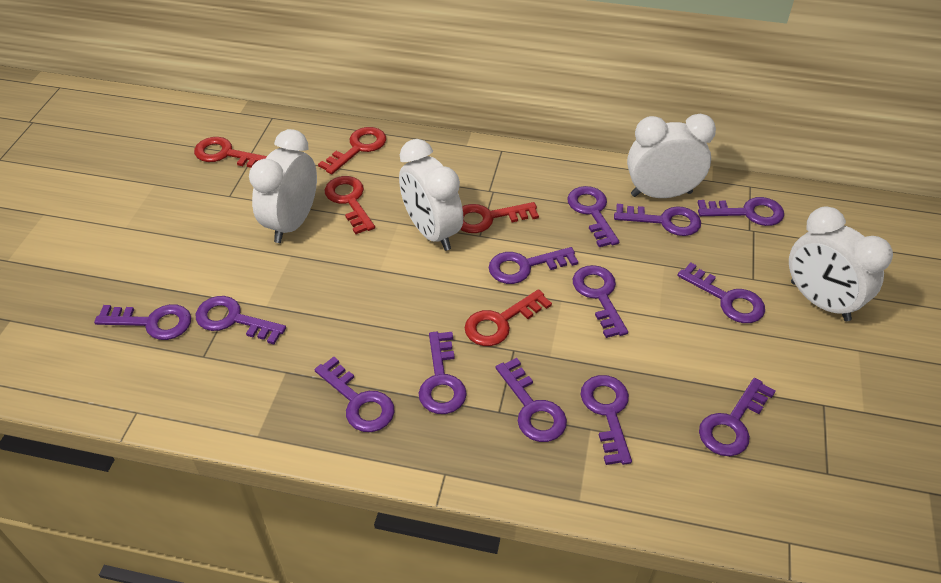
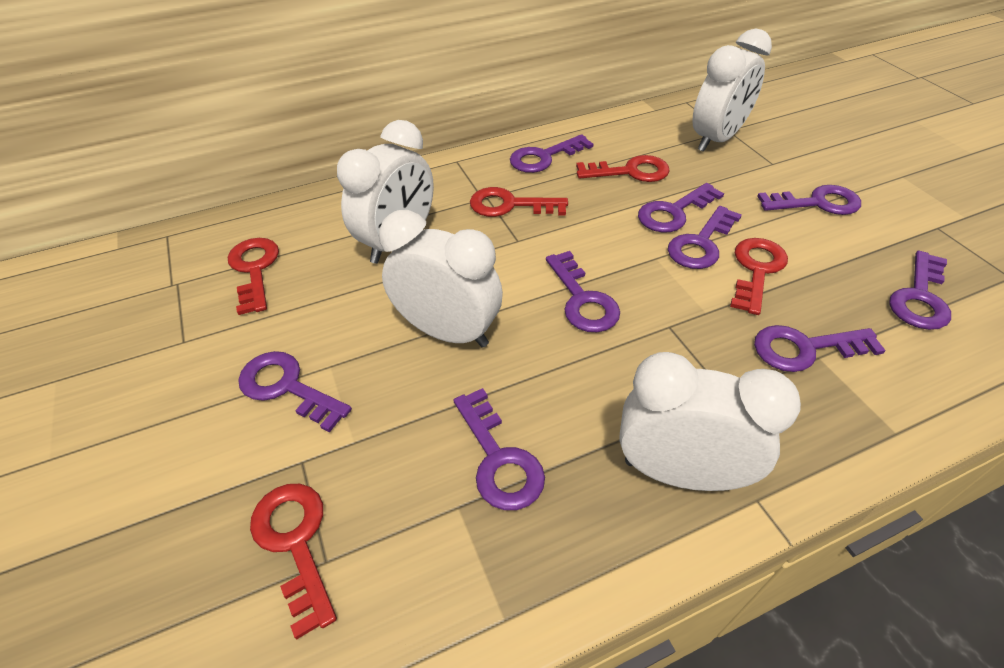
purple key: 13 -> 9

